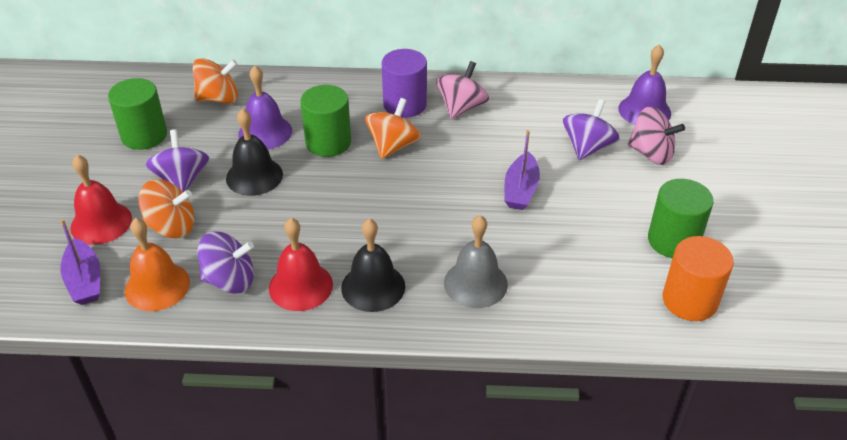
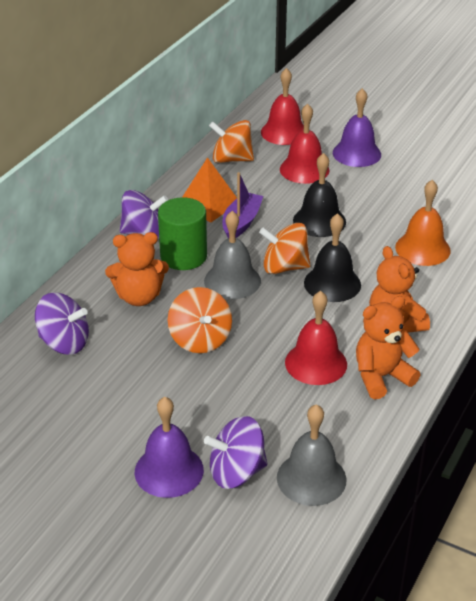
green cylinder: 3 -> 1
grey bell: 1 -> 2
orange cylinder: 1 -> 0
orange pyramid: 0 -> 1
orange teddy bear: 0 -> 3
pink spinning top: 2 -> 0
purple boat: 2 -> 1
purple cylinder: 1 -> 0
red bell: 2 -> 3

